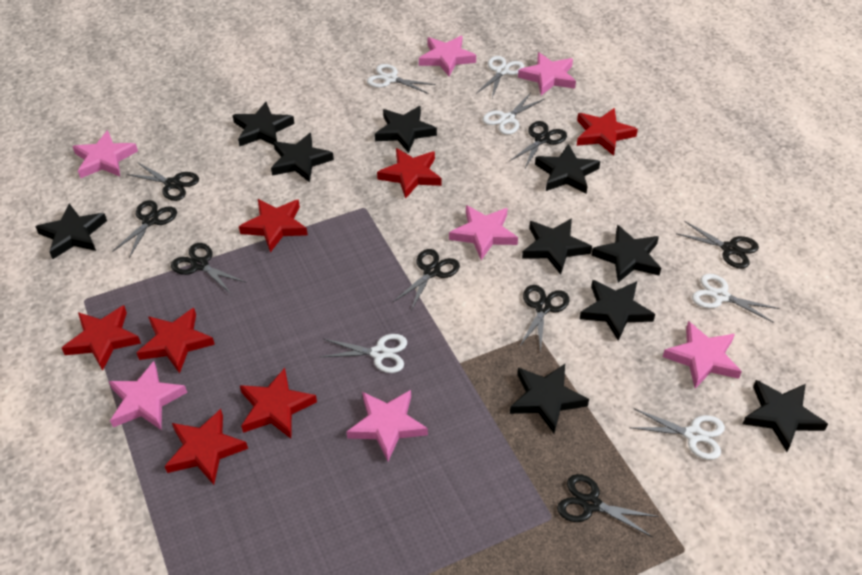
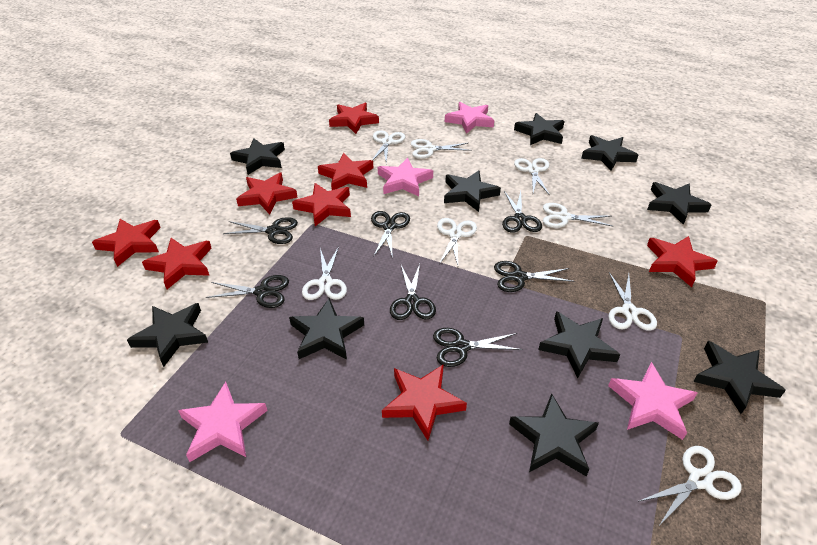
black scissors: 8 -> 7
pink star: 7 -> 4
red star: 7 -> 8
white scissors: 6 -> 8

